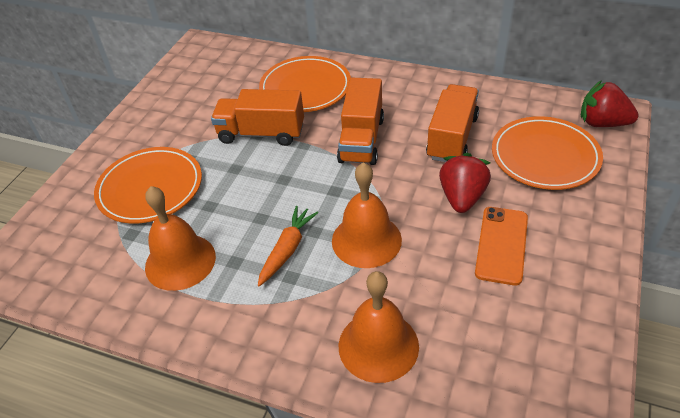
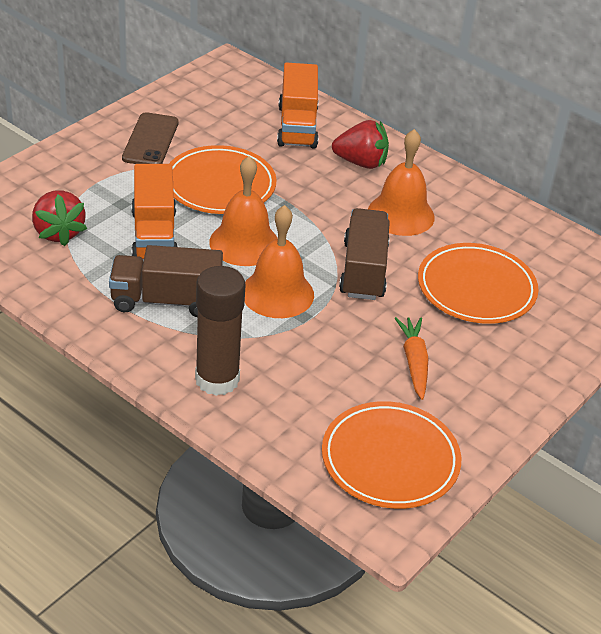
brown glue stick: 0 -> 1
brown phone: 0 -> 1
brown truck: 0 -> 2
orange phone: 1 -> 0
orange truck: 3 -> 2

